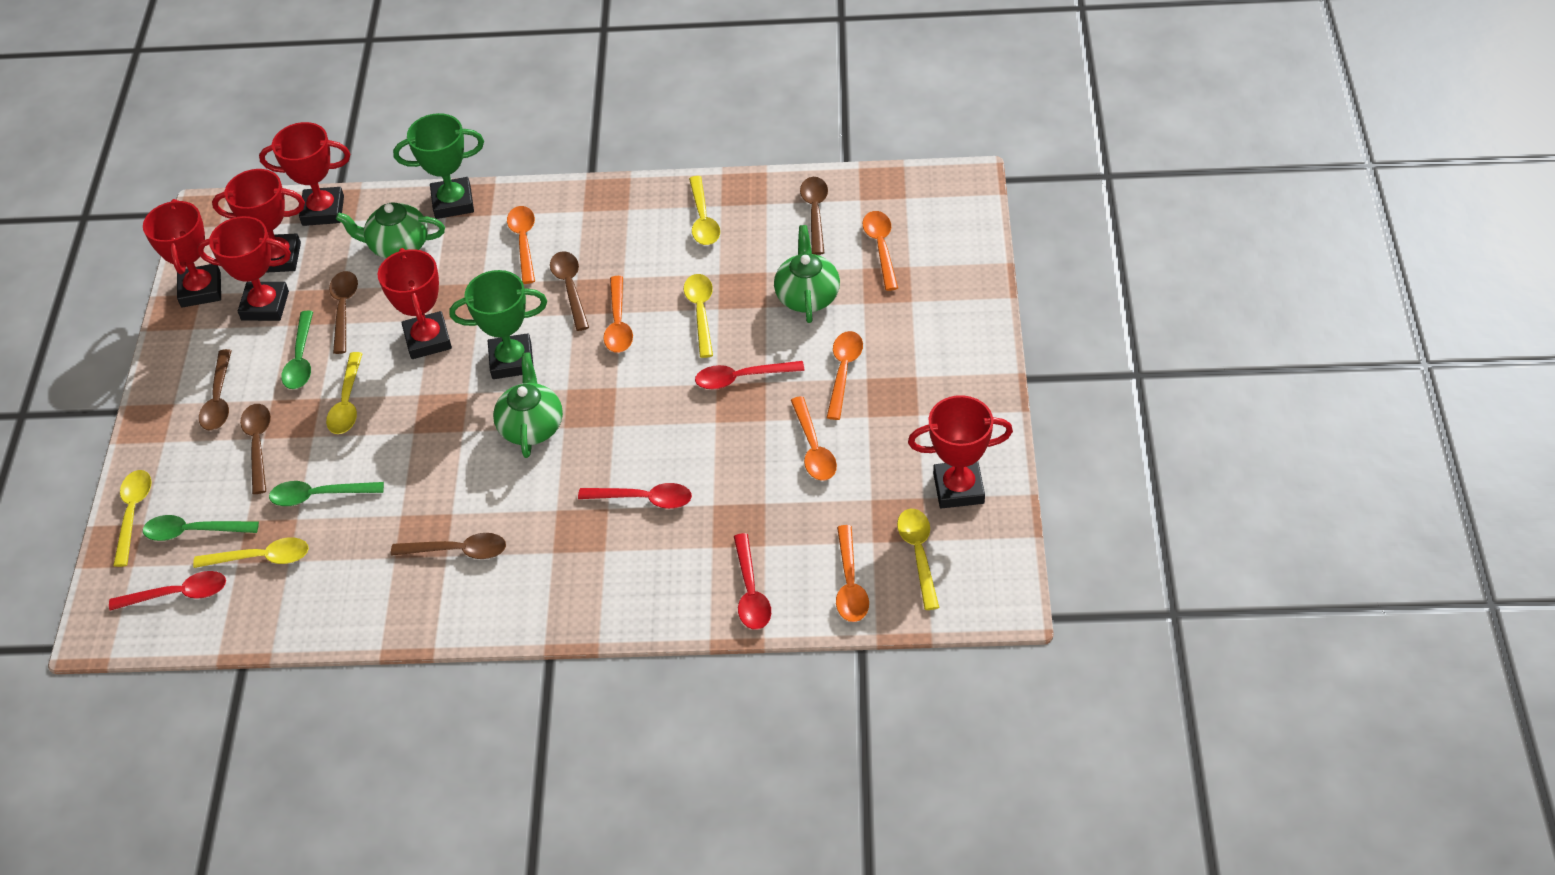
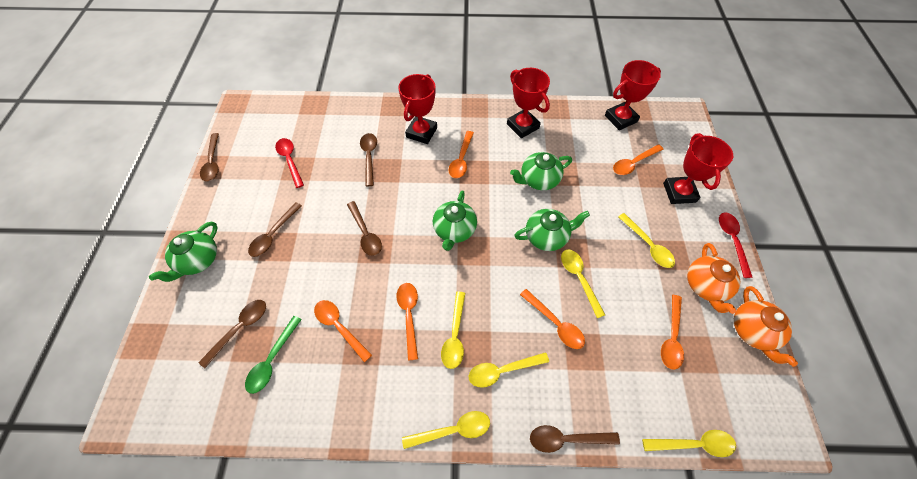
green spoon: 3 -> 1
green teapot: 3 -> 4
green trophy: 2 -> 0
orange teapot: 0 -> 2
red spoon: 4 -> 2
red trophy: 6 -> 4

